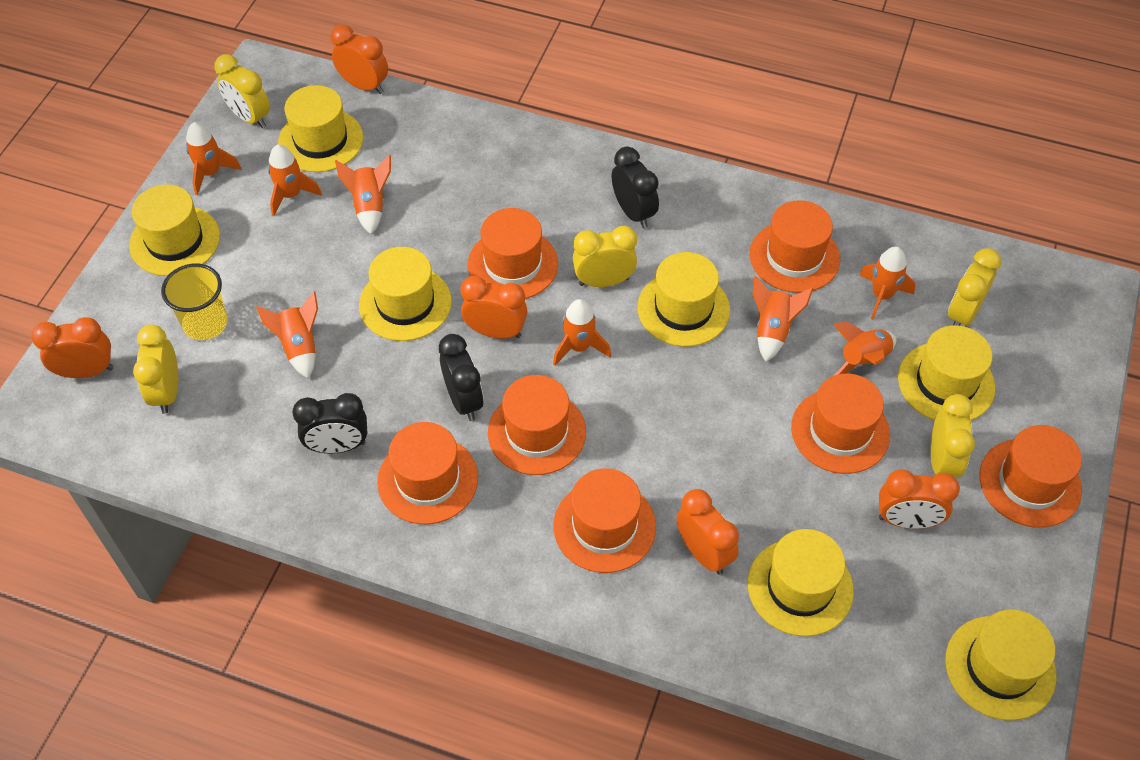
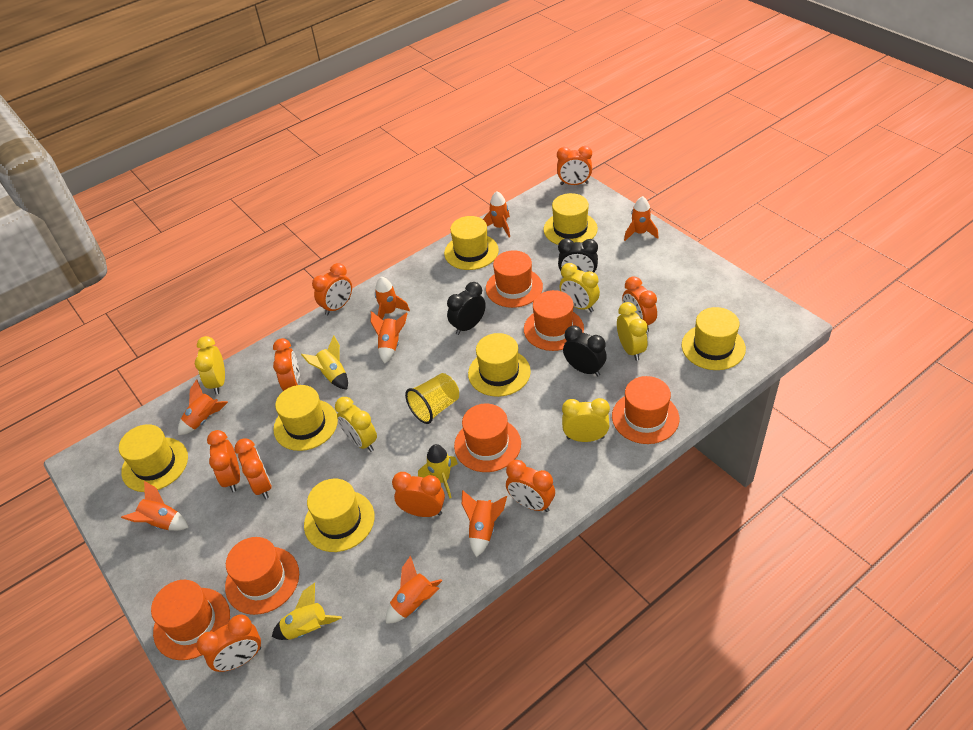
orange clock: 5 -> 9
orange hat: 7 -> 6
yellow rocket: 0 -> 3

